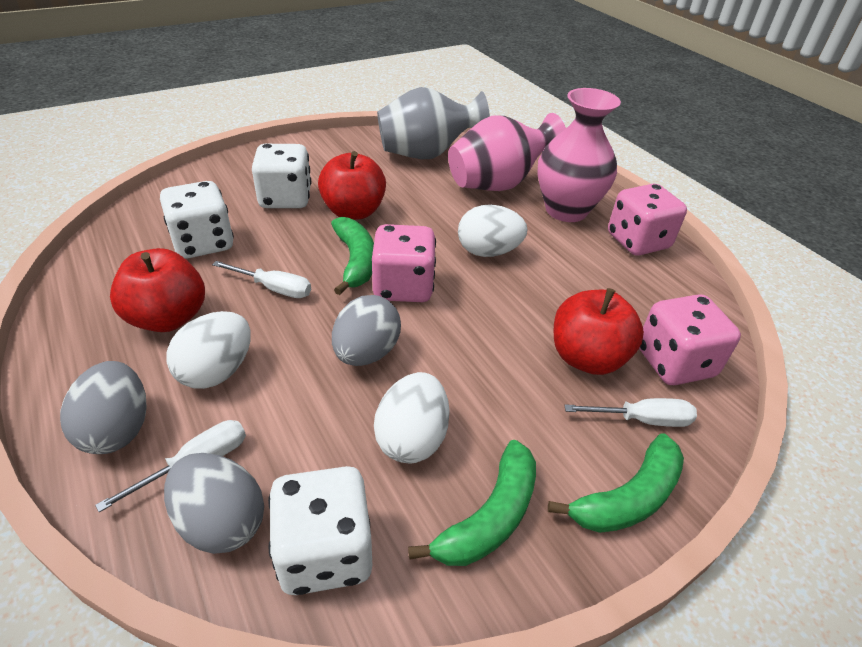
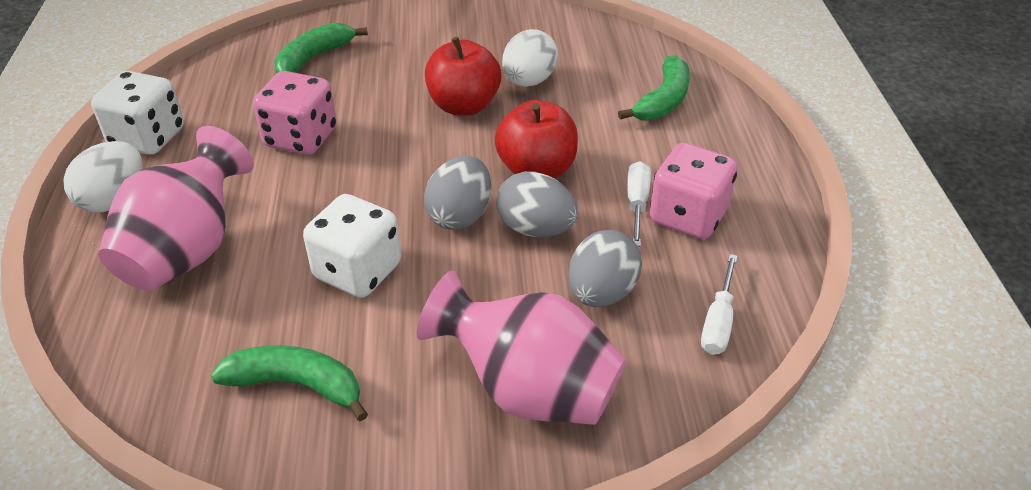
grey vase: 1 -> 0
pink dice: 3 -> 2
red apple: 3 -> 2
white dice: 3 -> 2
white egg: 3 -> 2
white screwdriver: 3 -> 2

